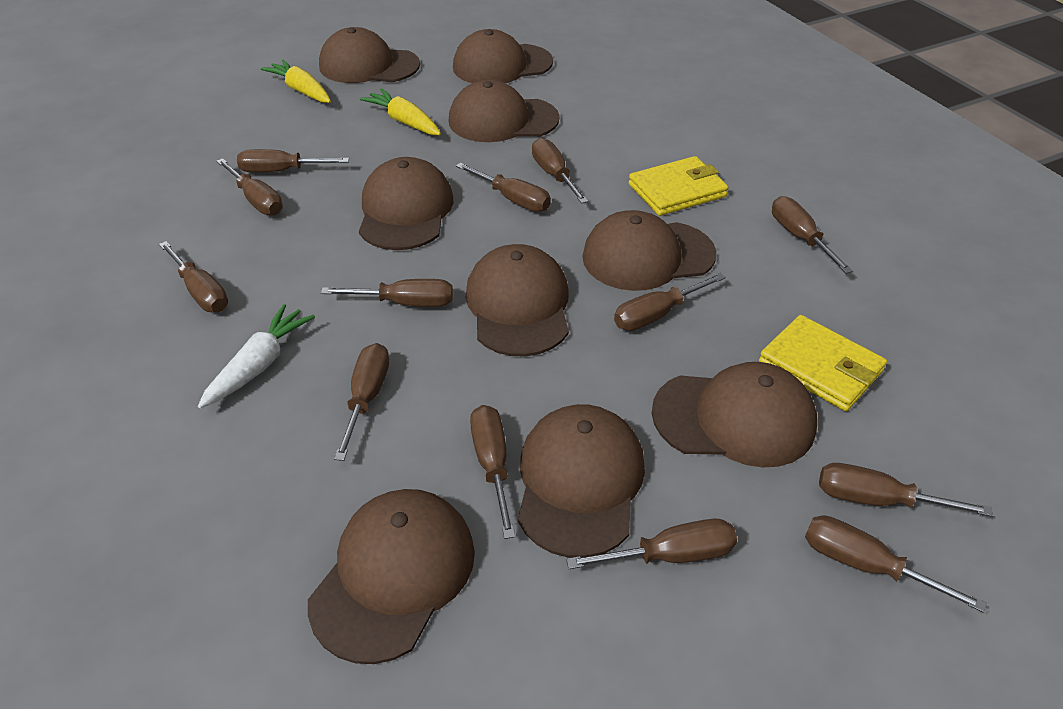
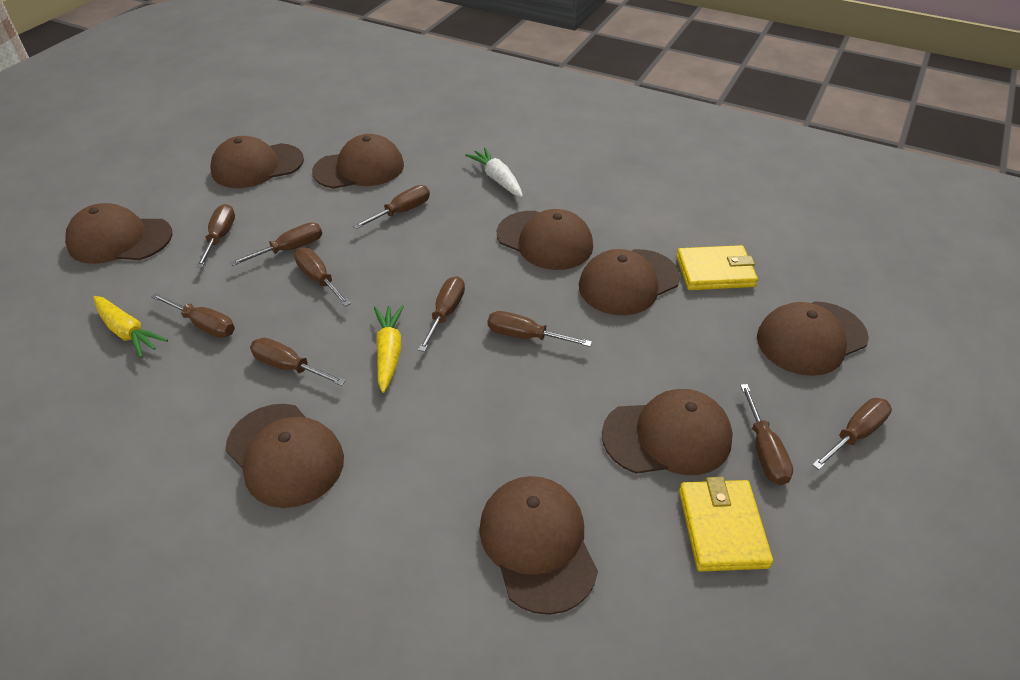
brown screwdriver: 13 -> 10

